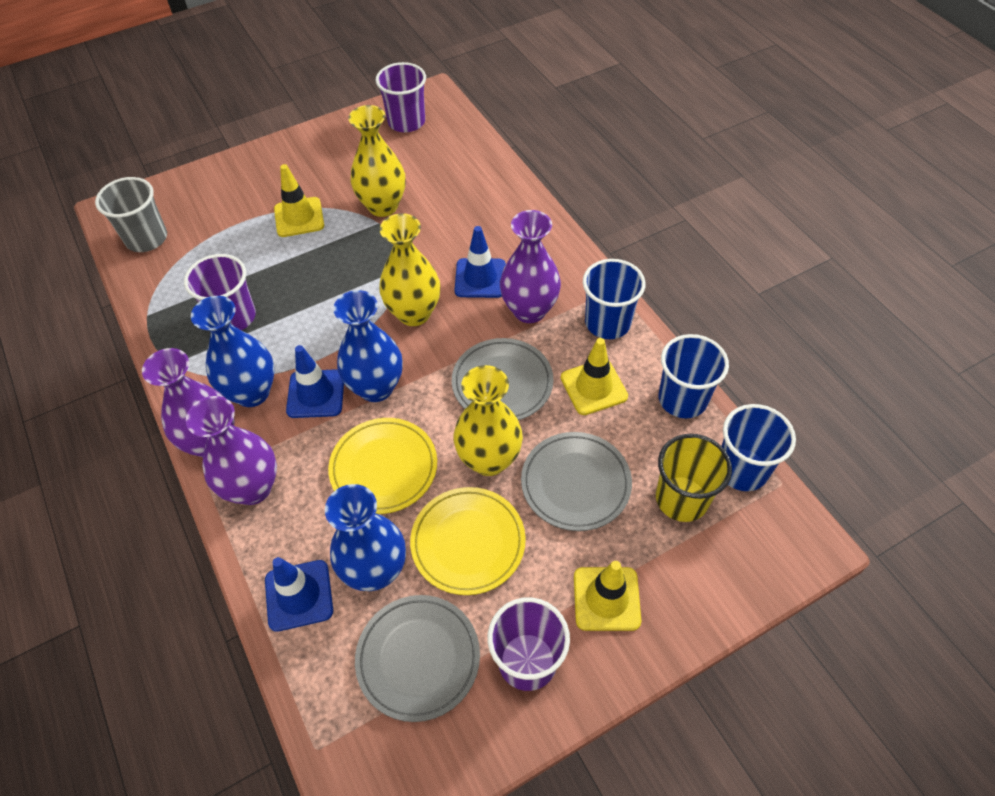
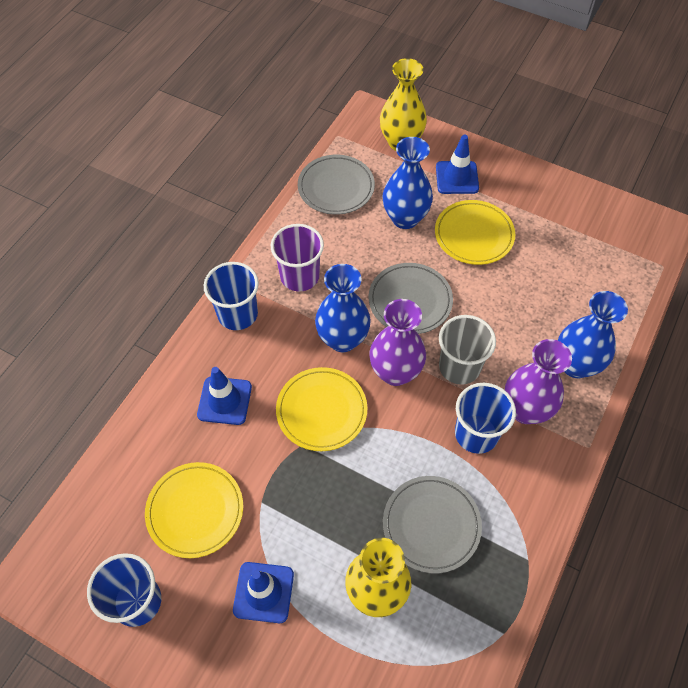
purple cup: 3 -> 1
purple vase: 3 -> 2
yellow cup: 1 -> 0
yellow plate: 2 -> 3
yellow traffic cone: 3 -> 0
yellow vase: 3 -> 2

